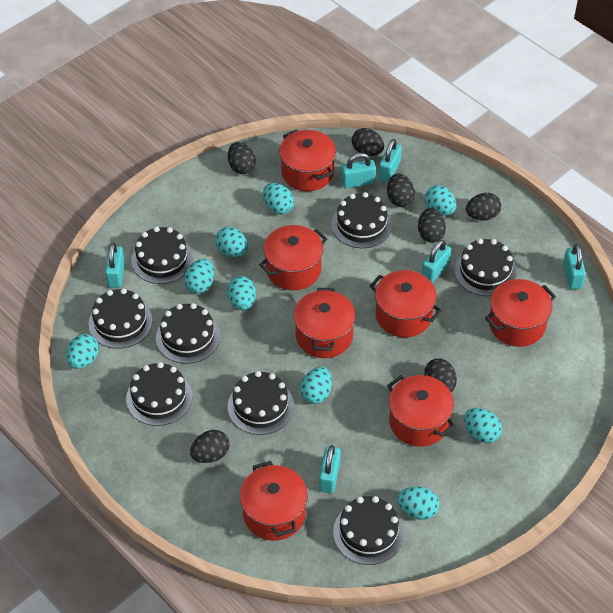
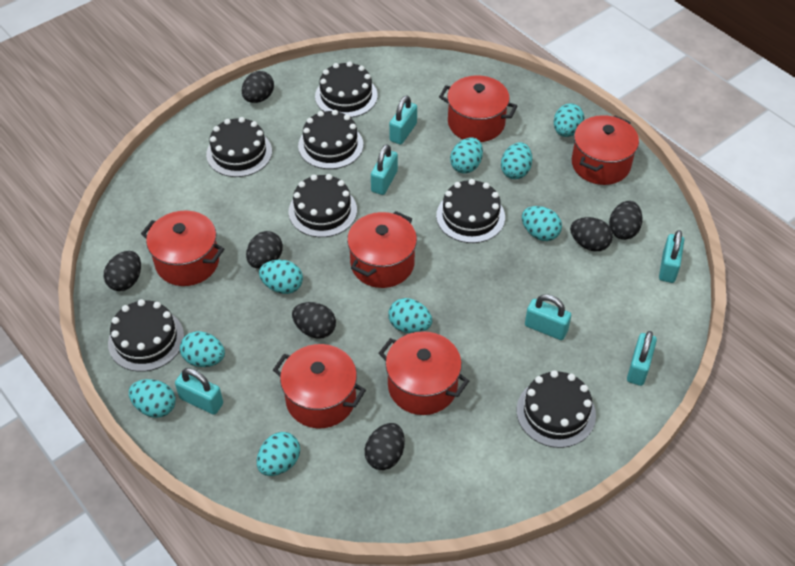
black cake: 8 -> 7
red pot: 7 -> 6

